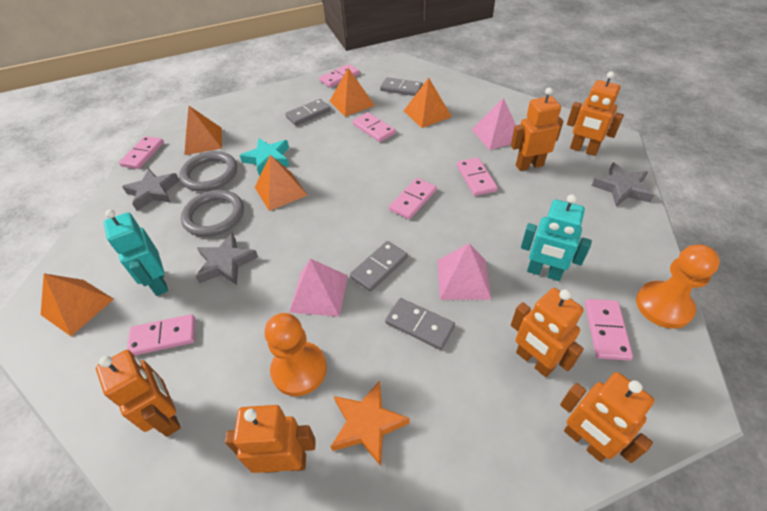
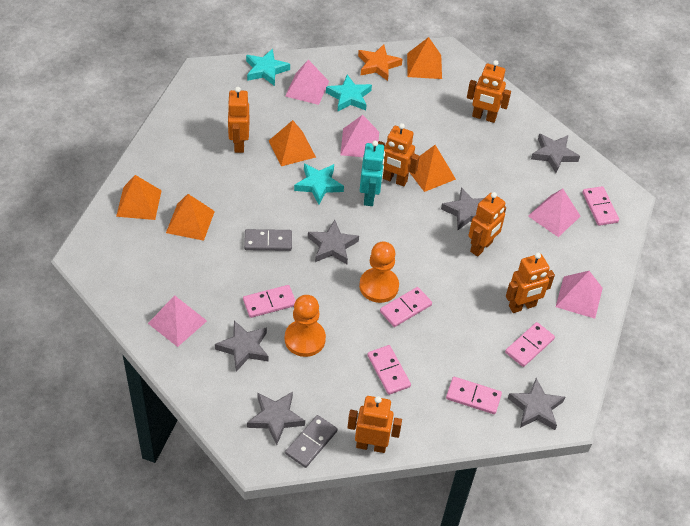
grey domino: 4 -> 2
grey ring: 2 -> 0
grey star: 3 -> 6
pink domino: 7 -> 6
pink pyramid: 3 -> 5
turquoise robot: 2 -> 1
turquoise star: 1 -> 3

